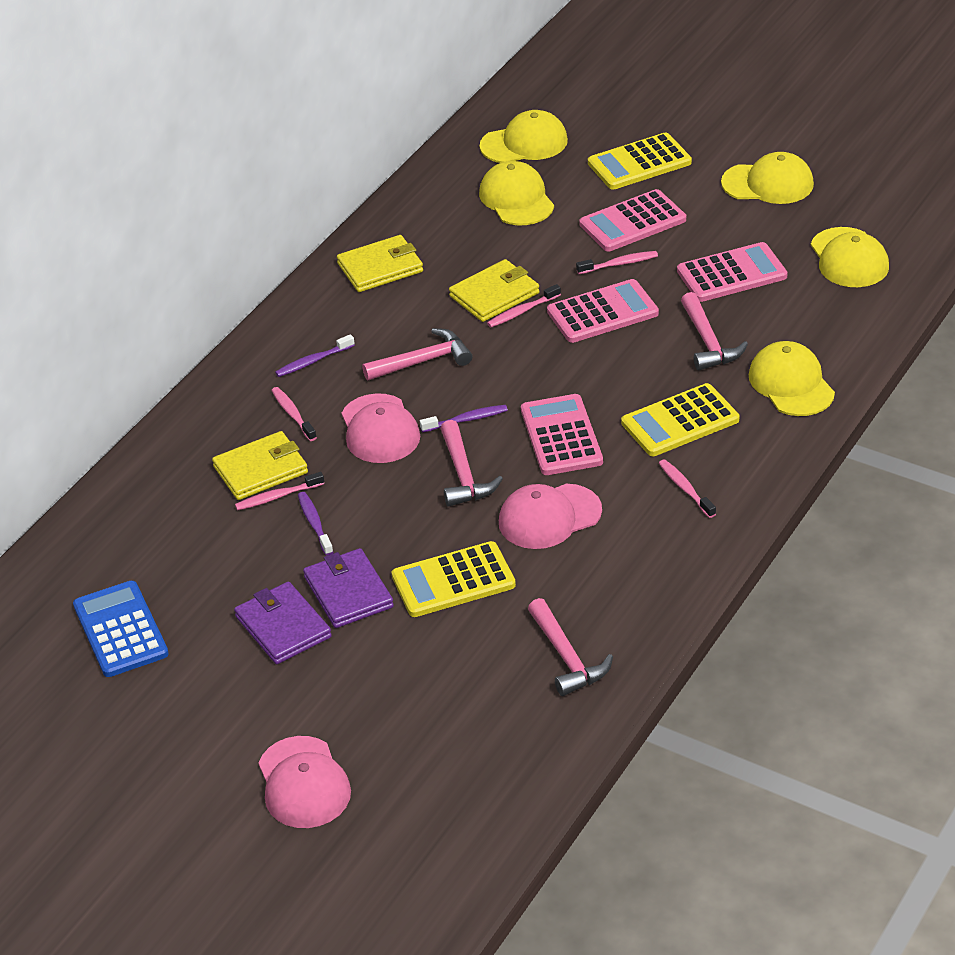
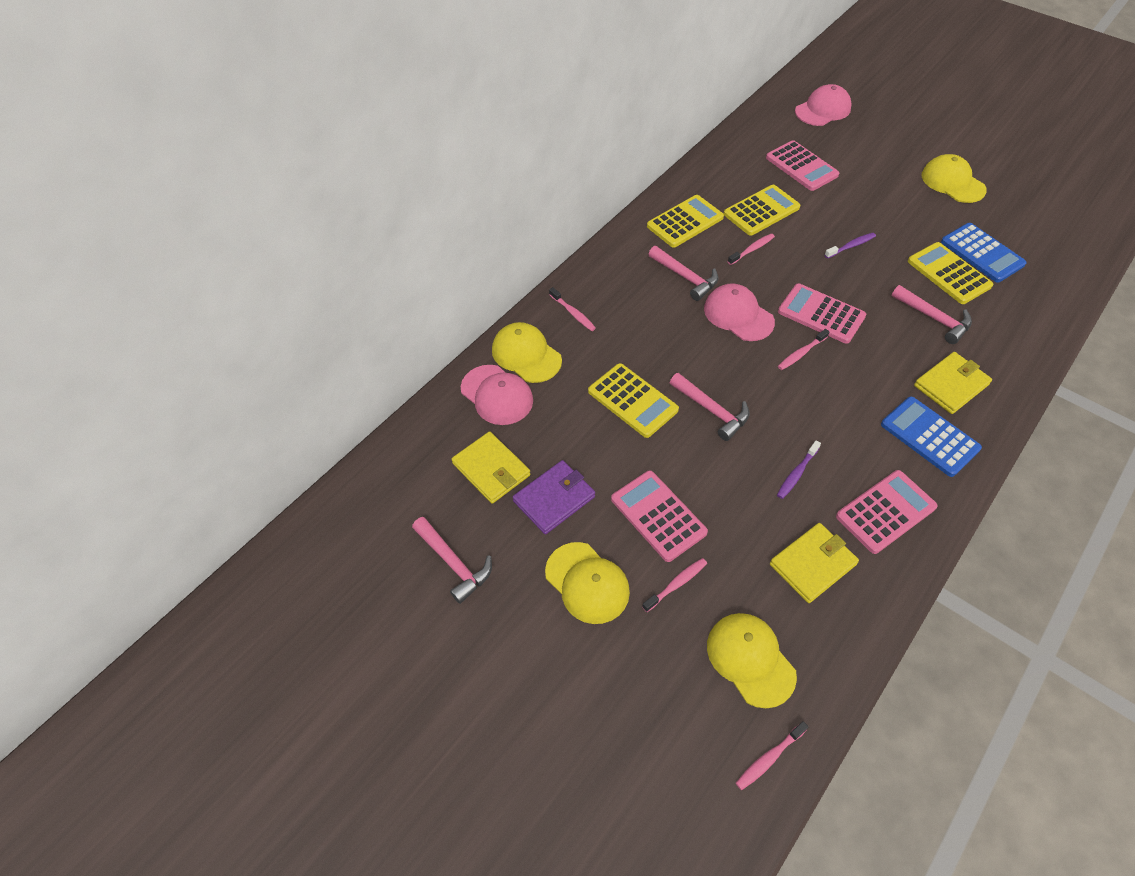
blue calculator: 1 -> 2
purple toothbrush: 3 -> 2
purple wallet: 2 -> 1
yellow calculator: 3 -> 4
yellow cap: 5 -> 4

